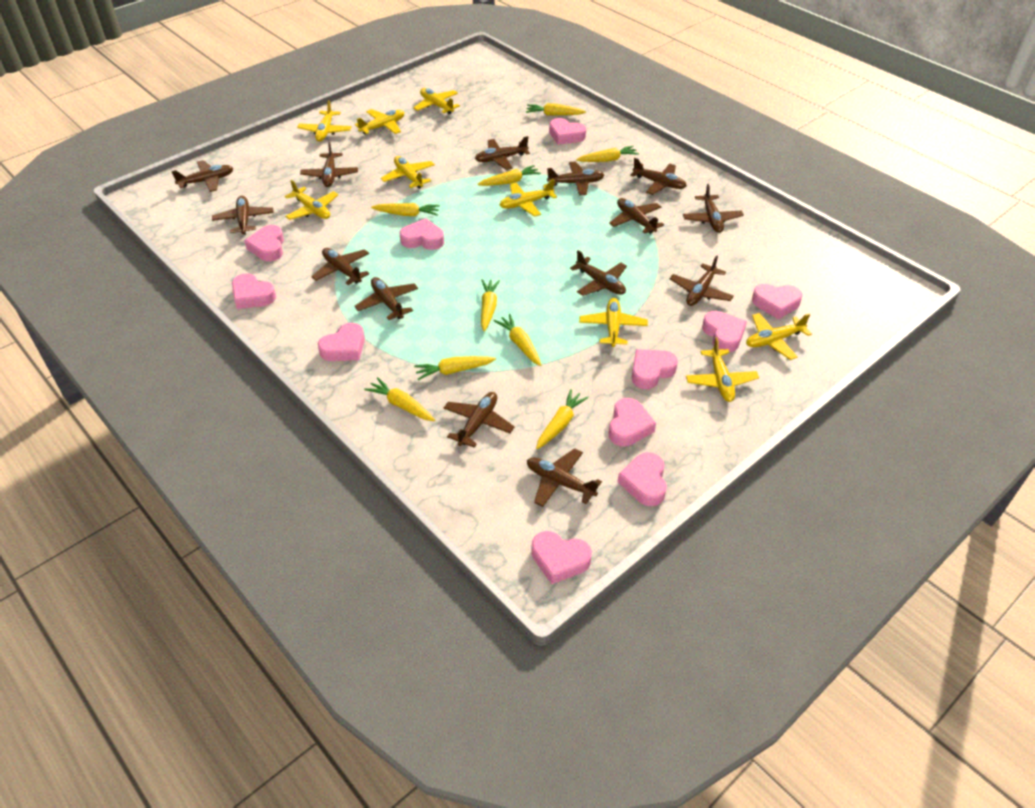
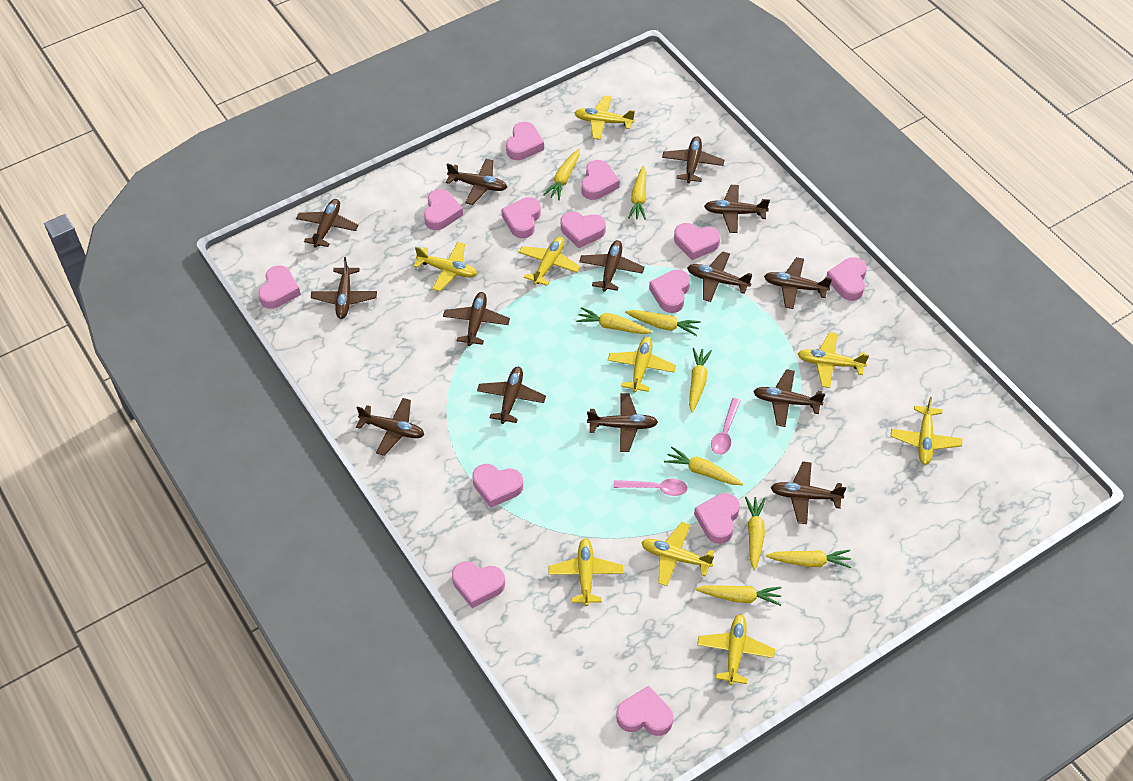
pink heart: 11 -> 13
pink spoon: 0 -> 2

